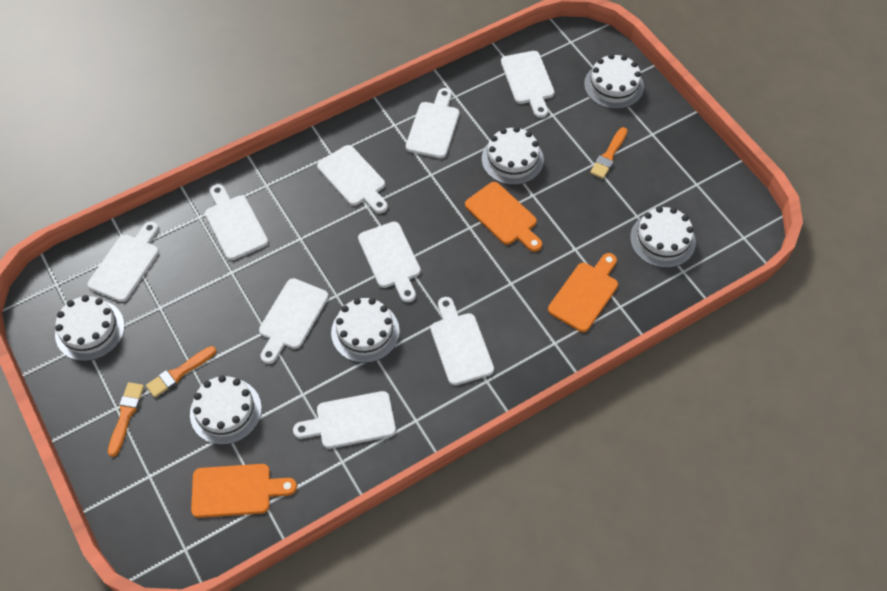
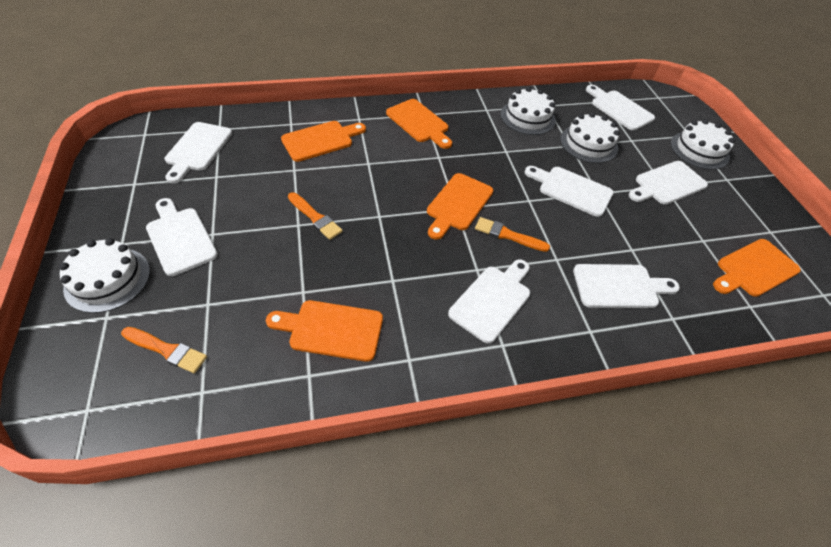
orange cutting board: 3 -> 5
white cake: 6 -> 4
white cutting board: 9 -> 7

